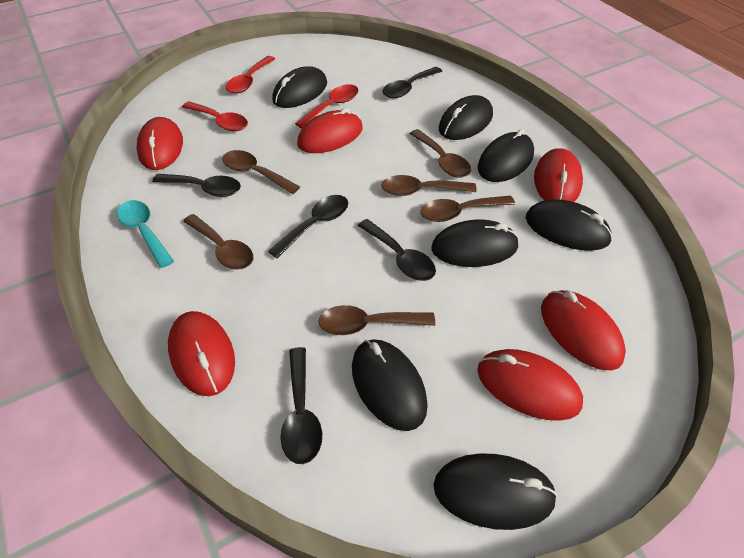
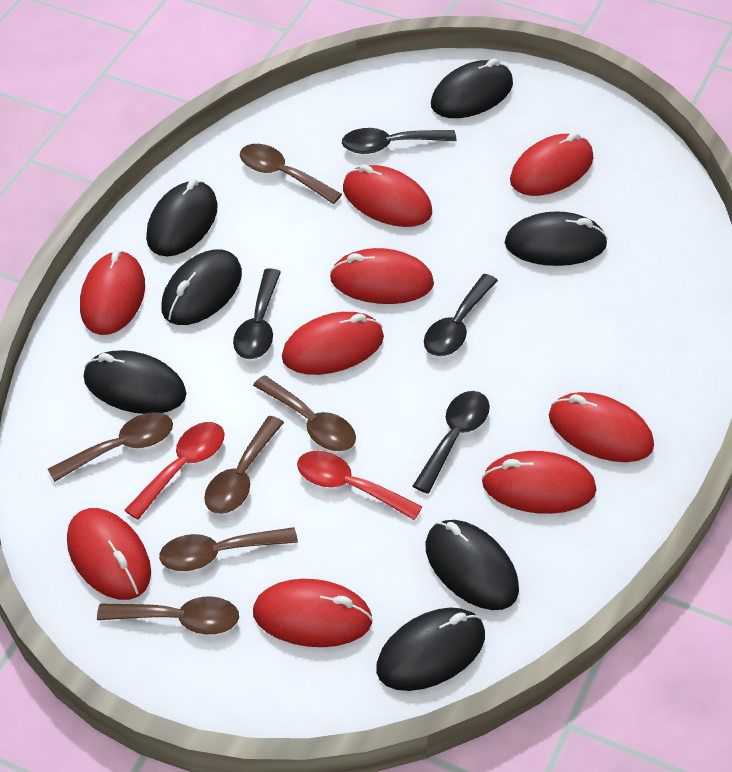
black spoon: 5 -> 4
red mouse: 6 -> 9
red spoon: 3 -> 2
turquoise spoon: 1 -> 0

